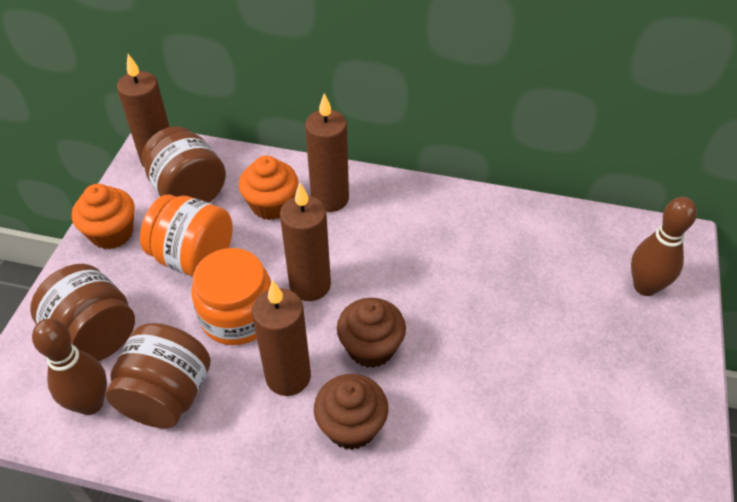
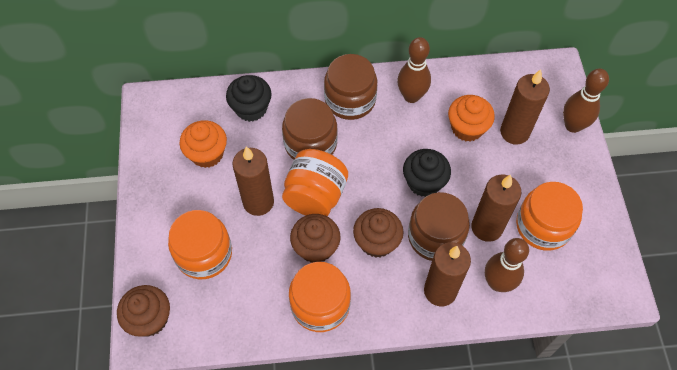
black cupcake: 0 -> 2
brown bowling pin: 2 -> 3
brown cupcake: 2 -> 3
orange jar: 2 -> 4

